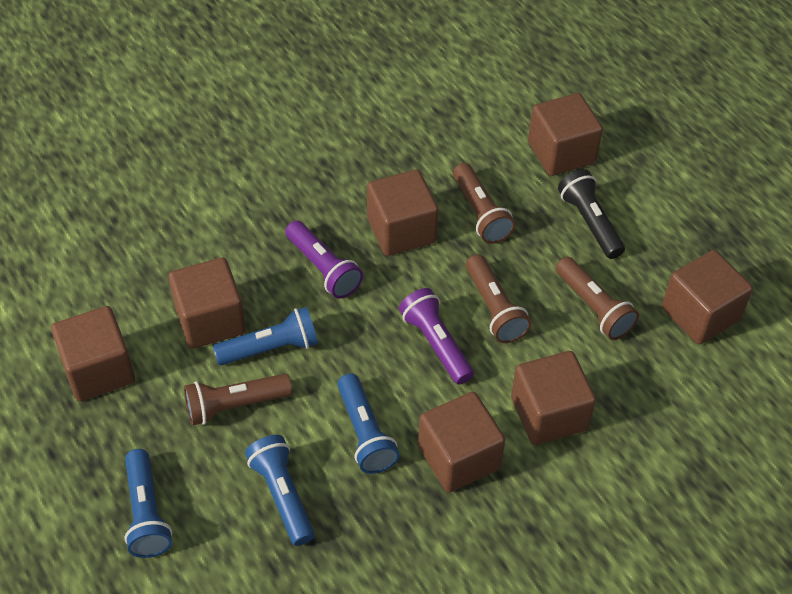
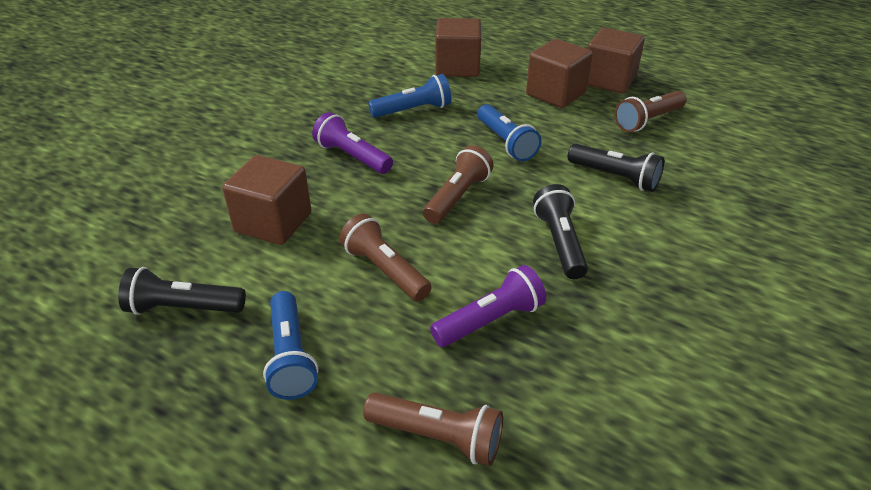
black flashlight: 1 -> 3
blue flashlight: 4 -> 3
brown cube: 7 -> 4

